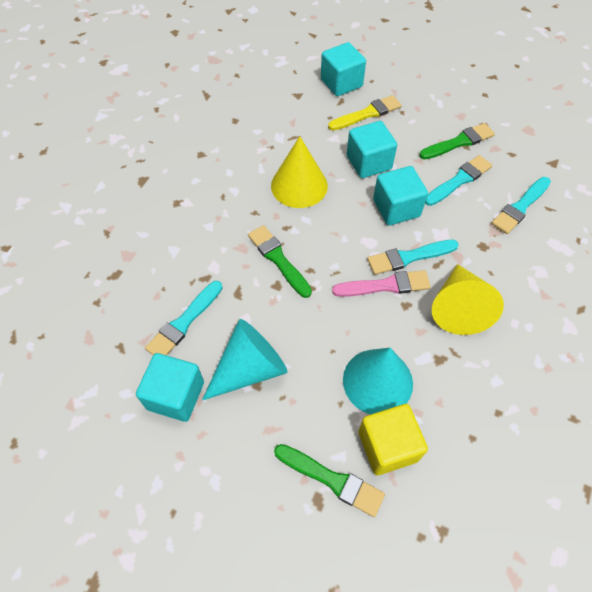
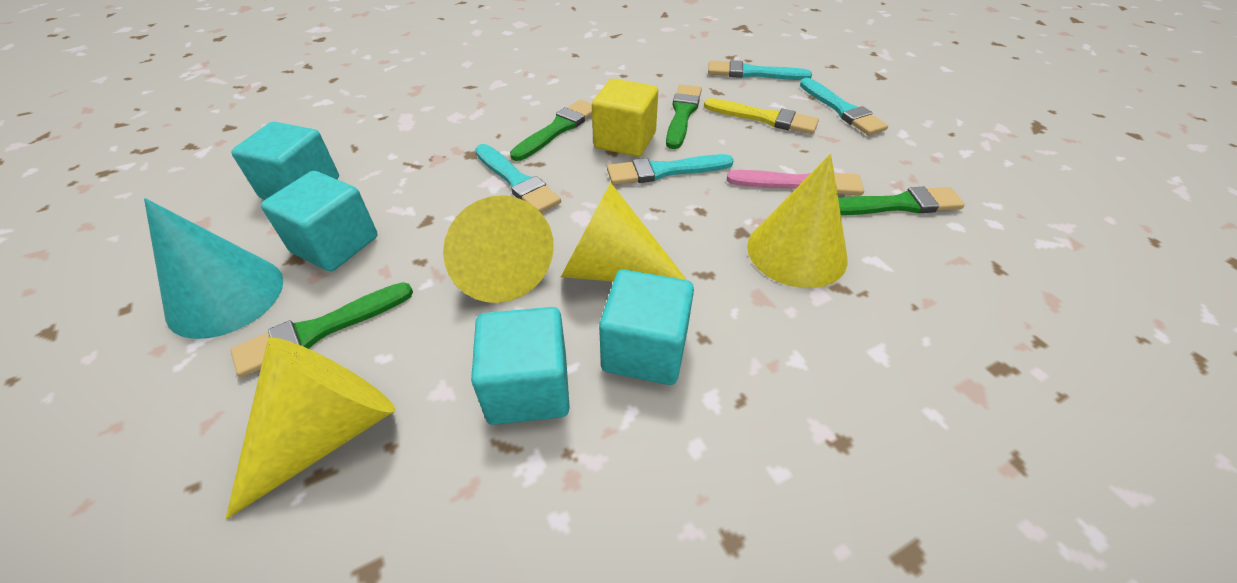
green brush: 3 -> 4
turquoise cone: 2 -> 1
yellow cone: 2 -> 4

